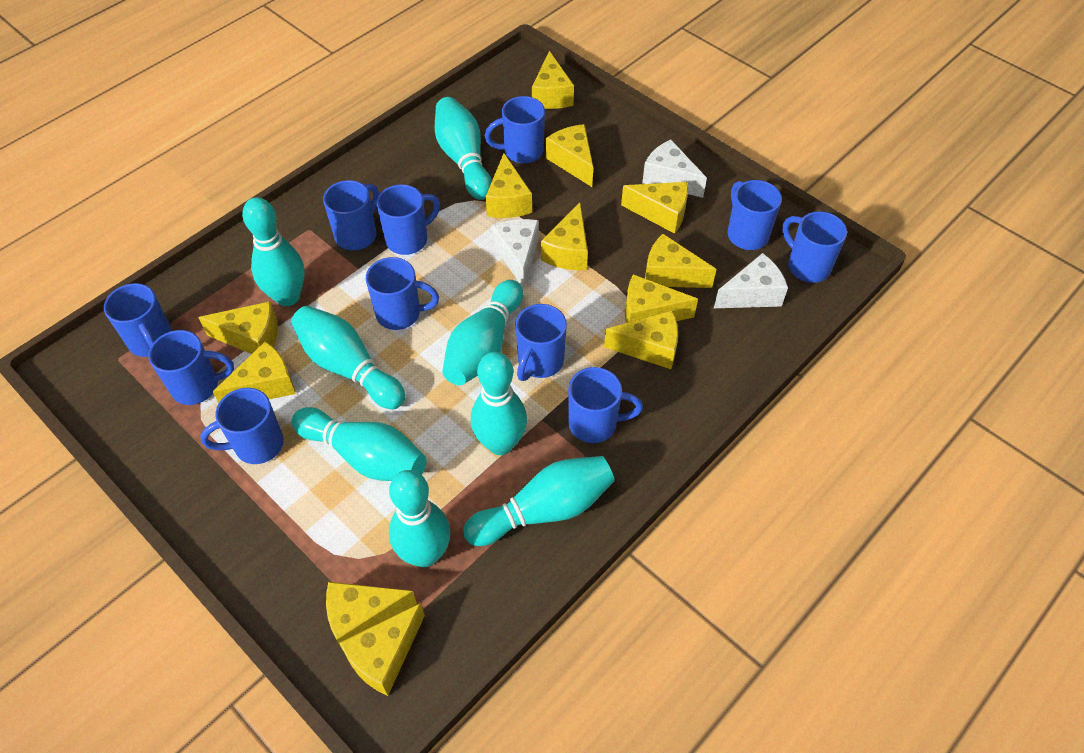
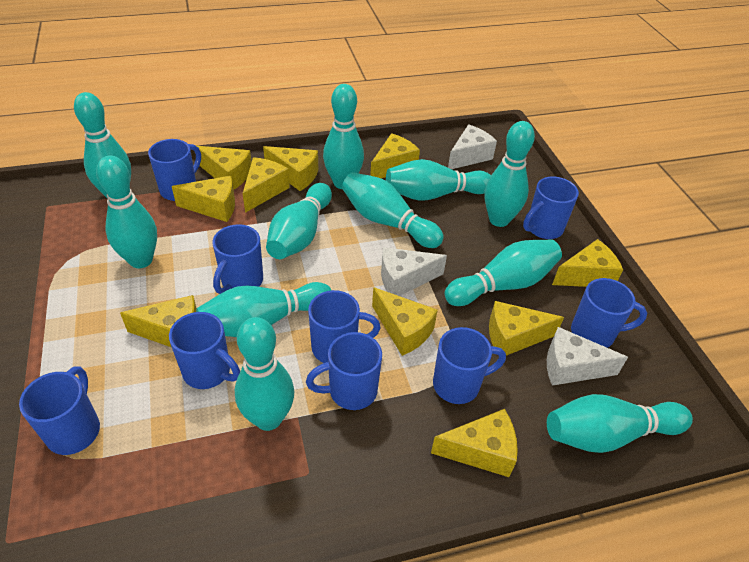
blue mug: 11 -> 9
turquoise bowling pin: 8 -> 11
yellow cheese: 12 -> 10

